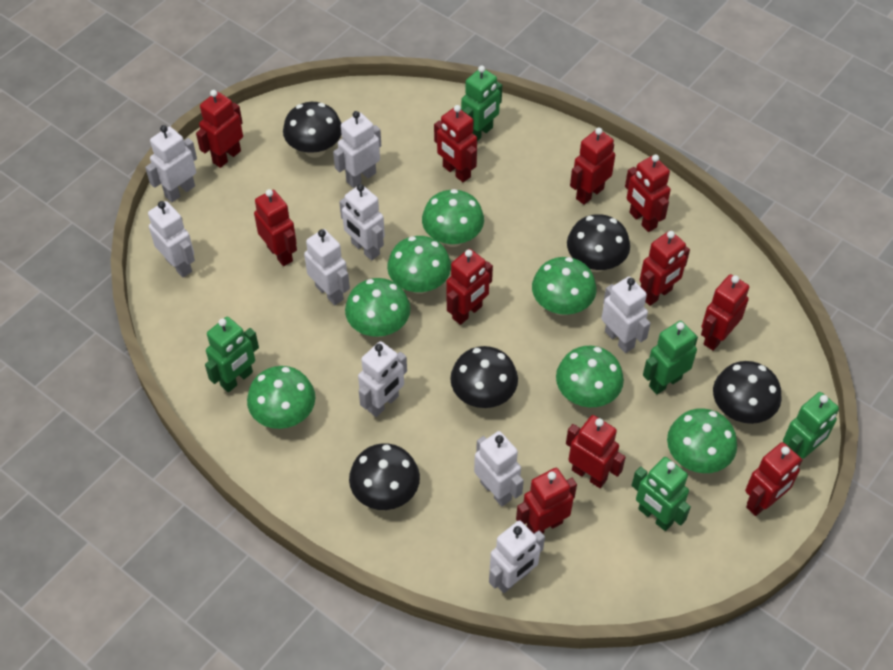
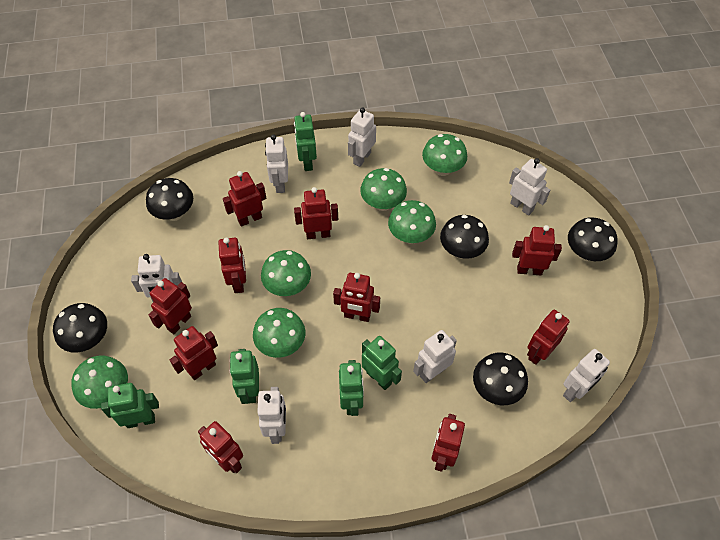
green mushroom: 7 -> 6
red robot: 11 -> 10
white robot: 9 -> 7

